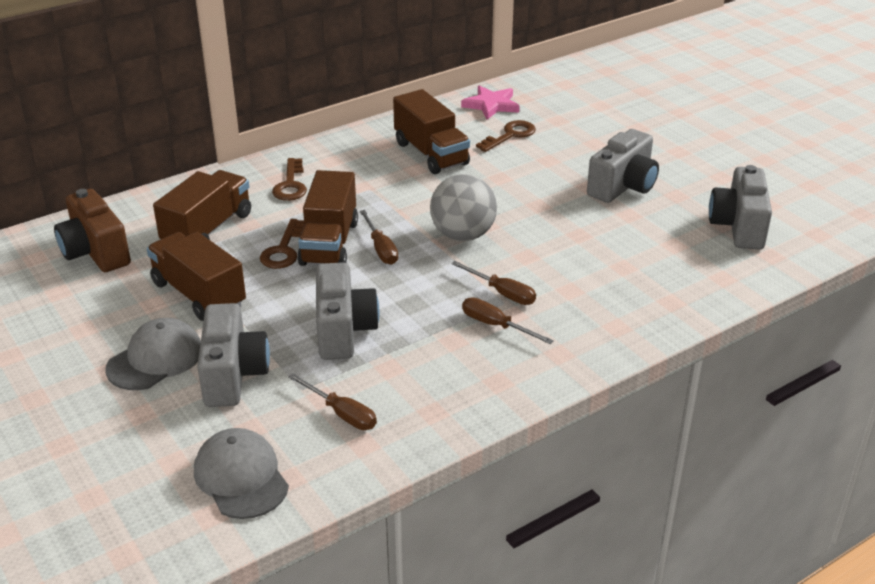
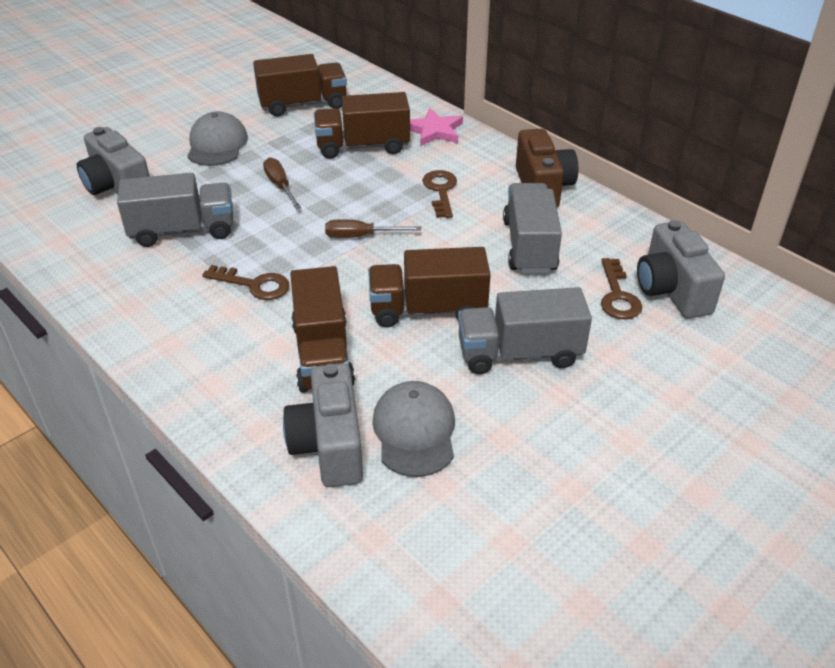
brown screwdriver: 4 -> 2
grey ball: 1 -> 0
grey camera: 4 -> 3
grey truck: 0 -> 3

